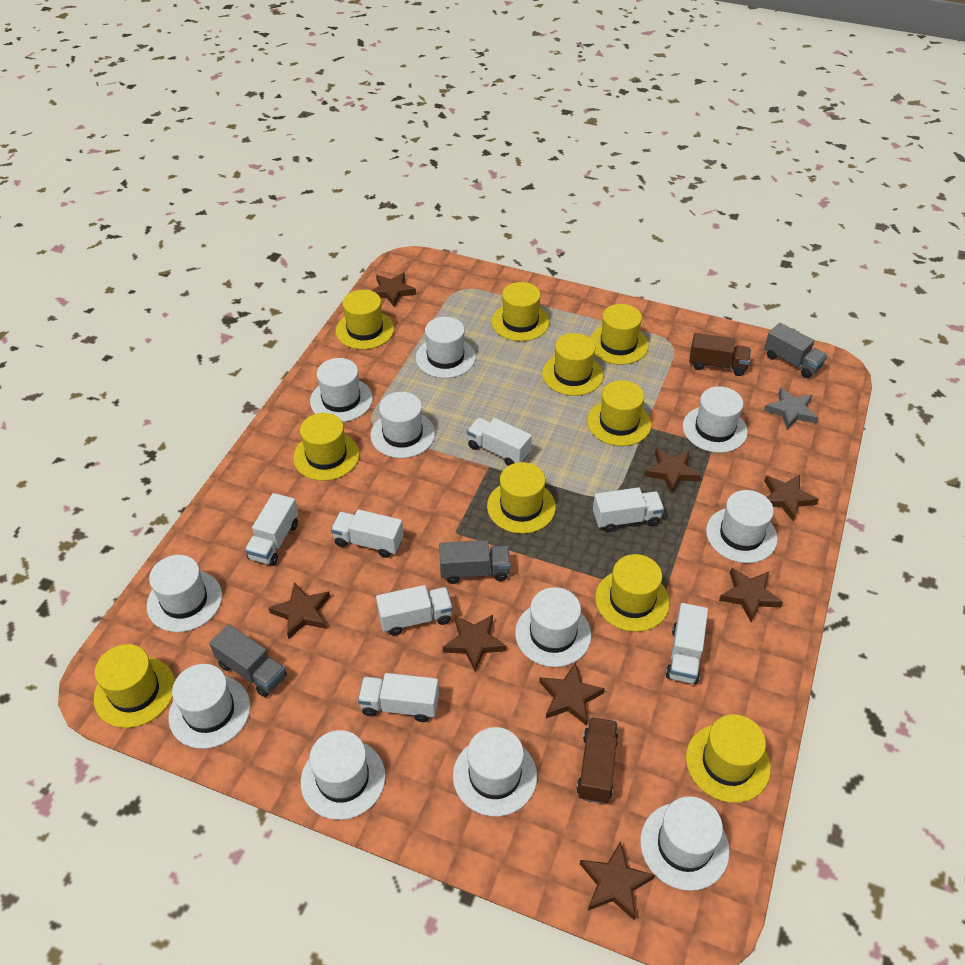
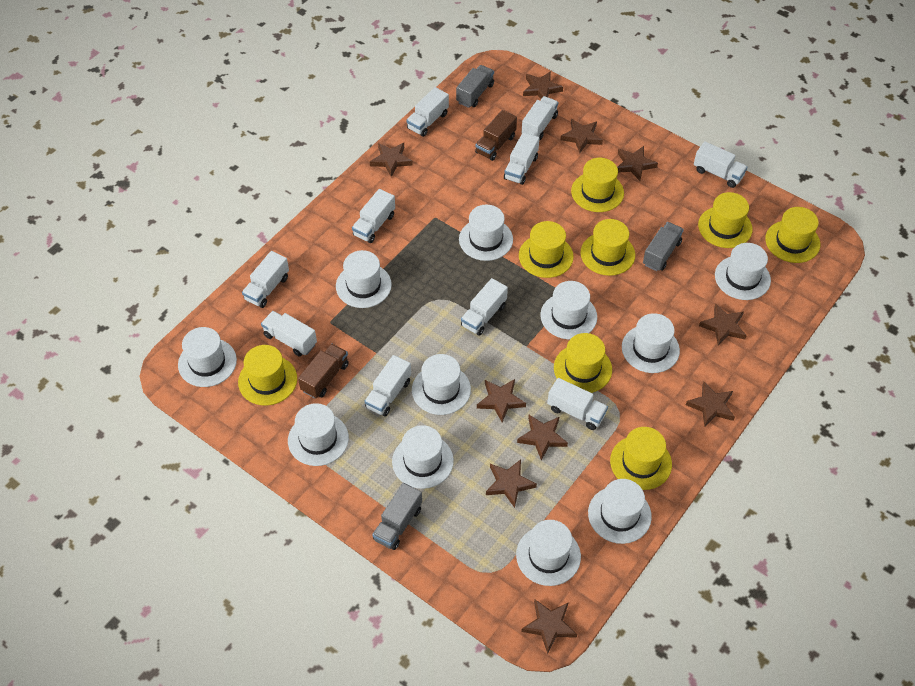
brown star: 8 -> 10
grey star: 1 -> 0
white truck: 7 -> 10
yellow hat: 10 -> 8

